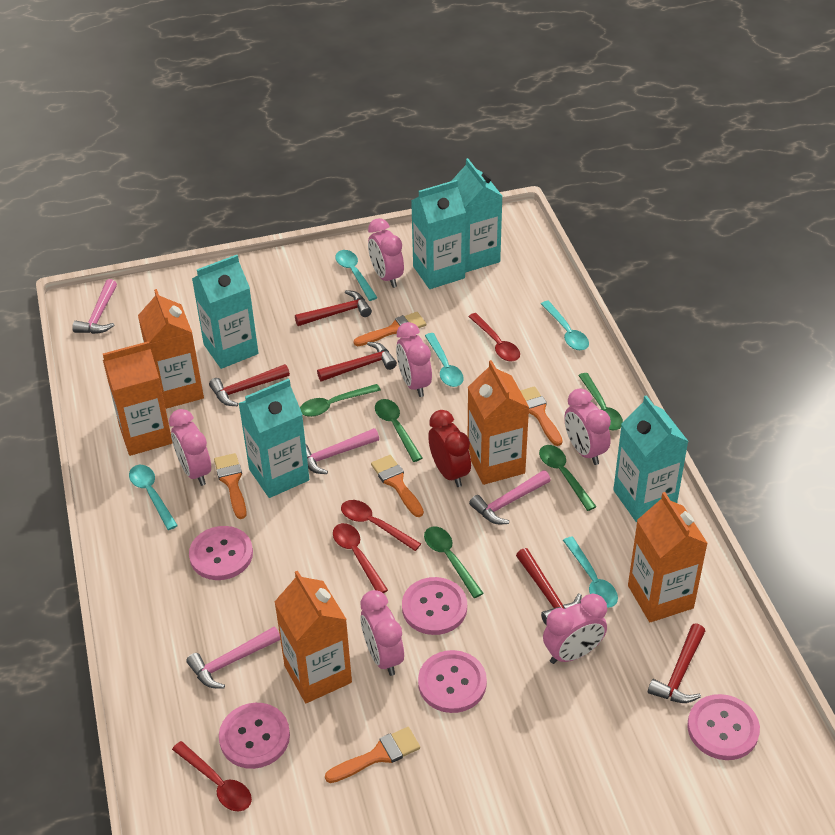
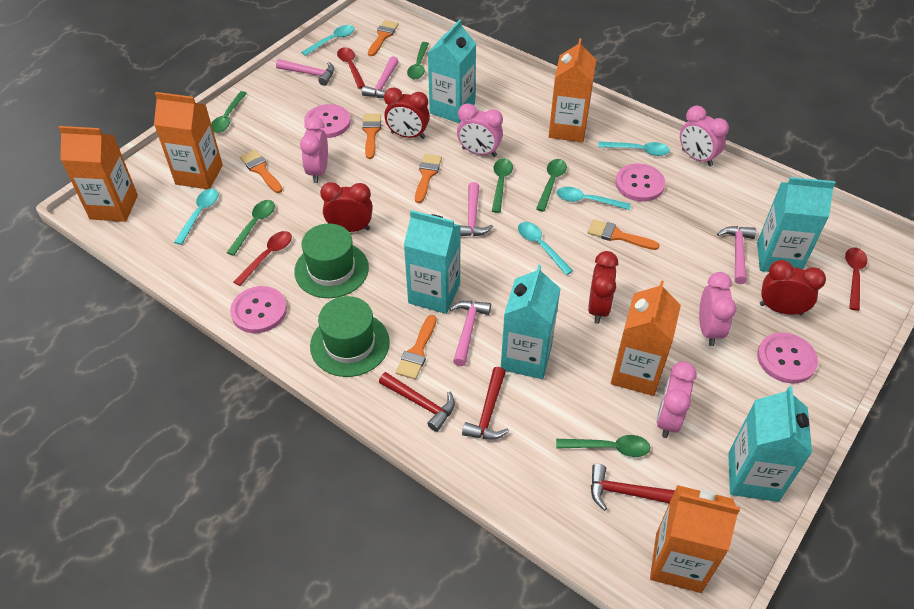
green hat: 0 -> 2
green spoon: 5 -> 6
orange brush: 5 -> 6
pink button: 5 -> 4
pink clock: 6 -> 5
pink hammer: 4 -> 5
red clock: 1 -> 4
red hammer: 5 -> 3
red spoon: 4 -> 3

